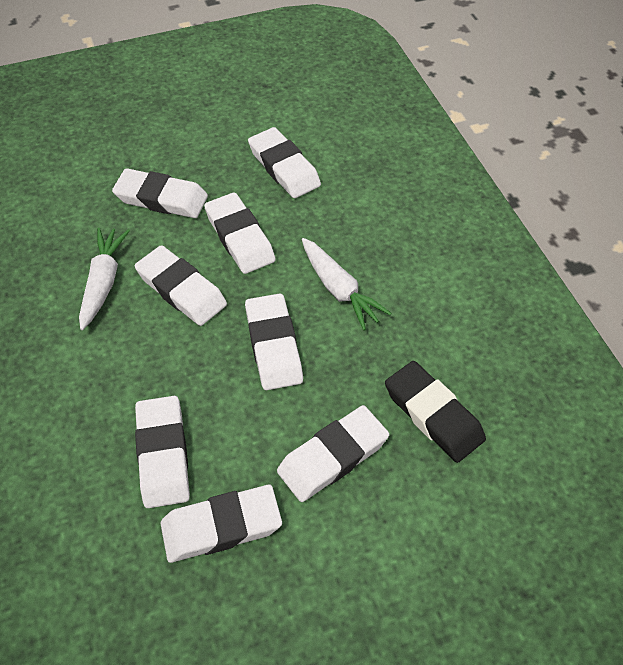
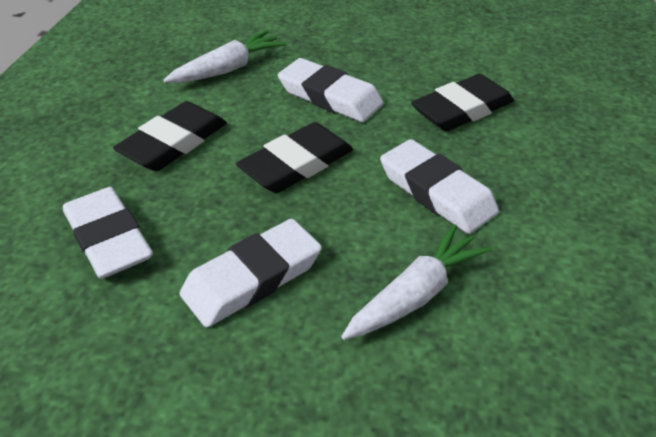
black eraser: 1 -> 3
white eraser: 8 -> 4

